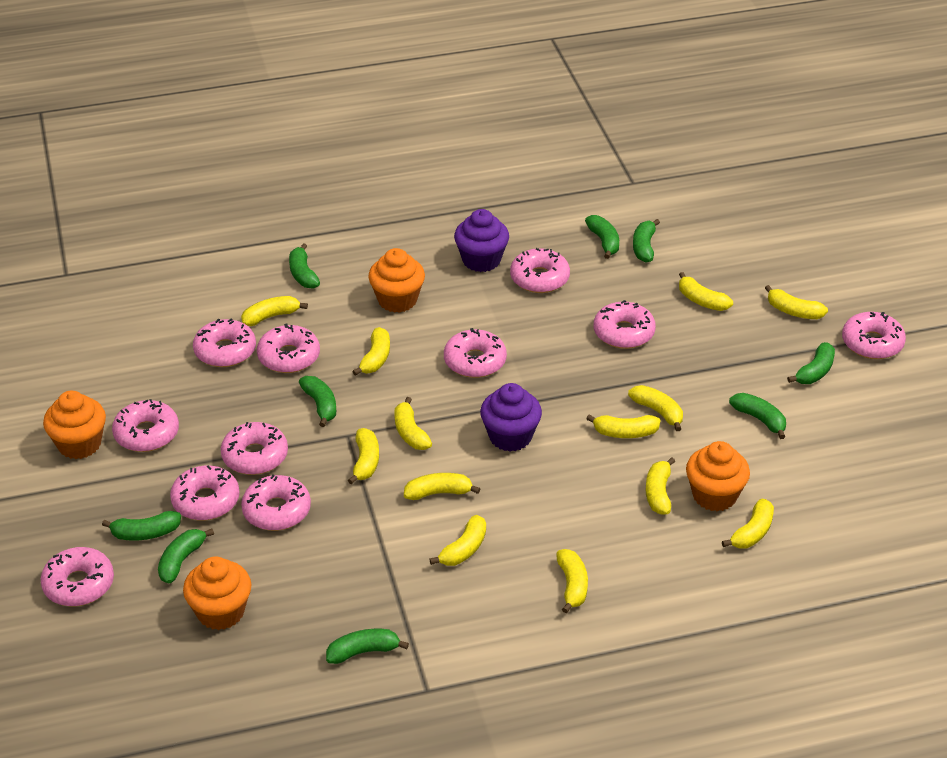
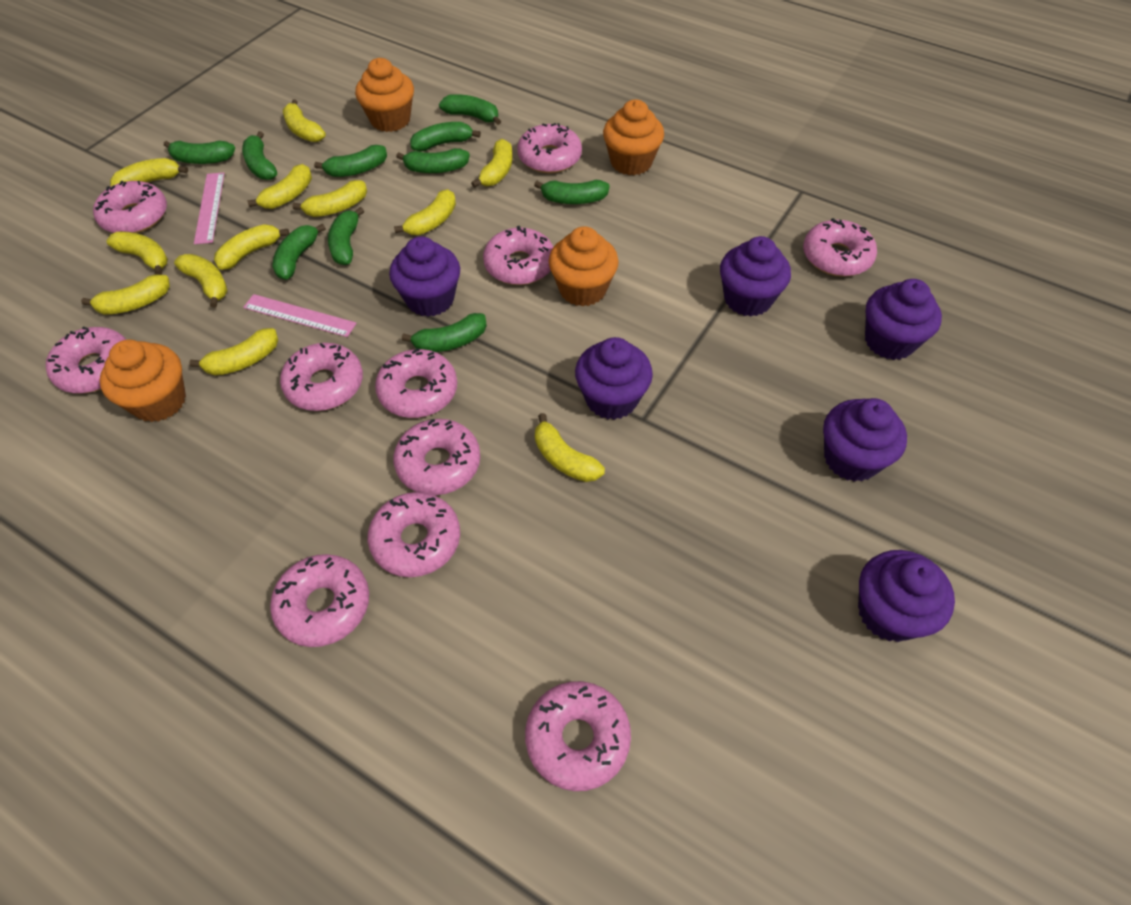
green banana: 9 -> 10
pink ruler: 0 -> 2
purple cupcake: 2 -> 6
yellow banana: 13 -> 12

